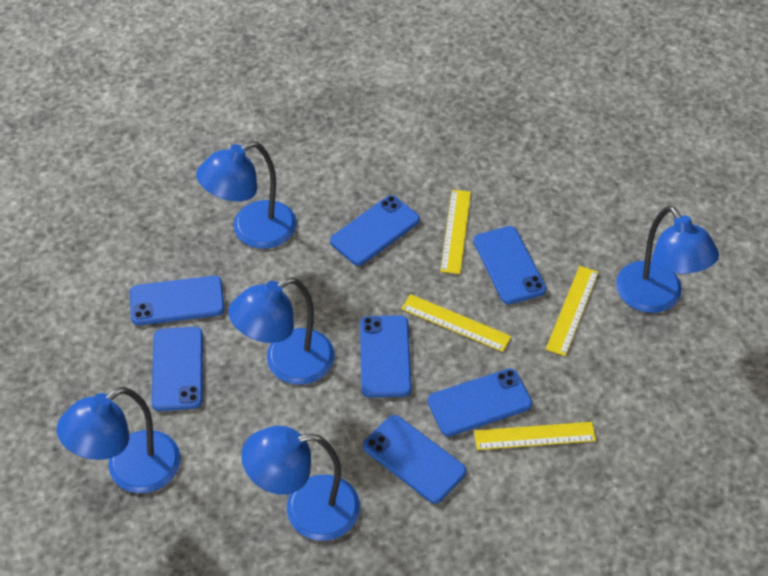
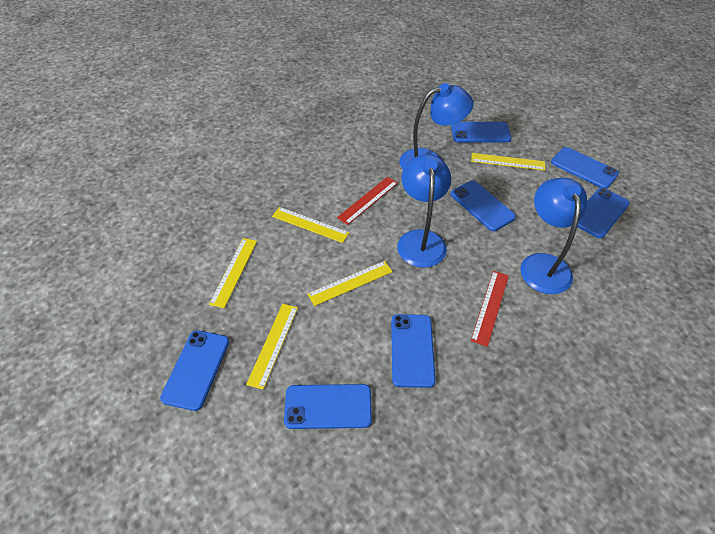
blue lamp: 5 -> 3
red ruler: 0 -> 2
yellow ruler: 4 -> 5

